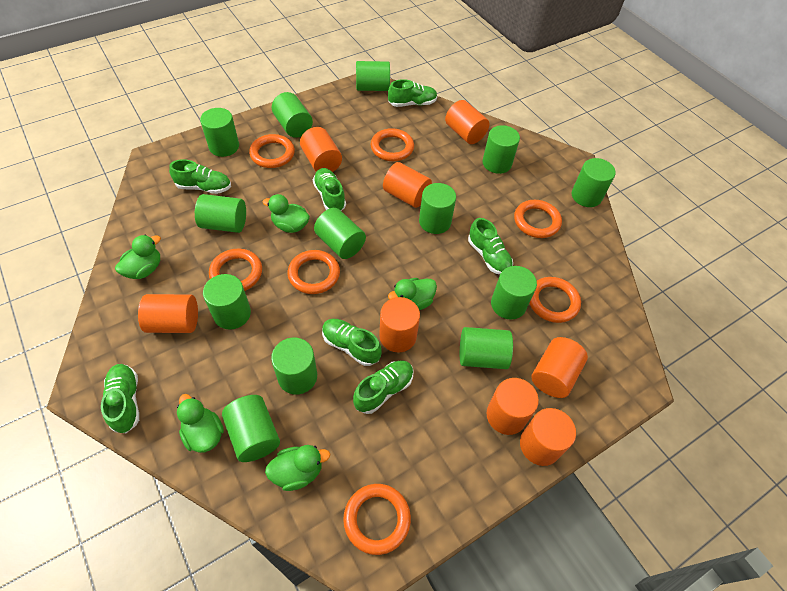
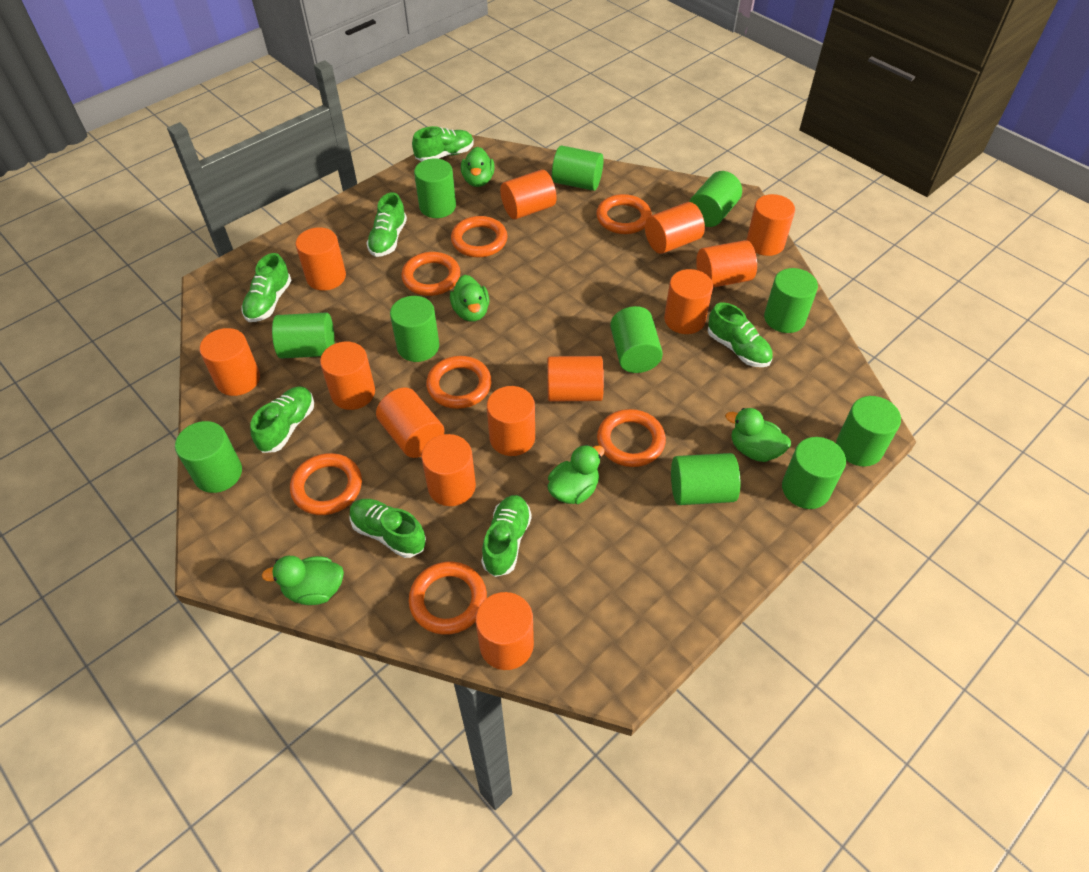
green cylinder: 13 -> 11
orange cylinder: 8 -> 13

